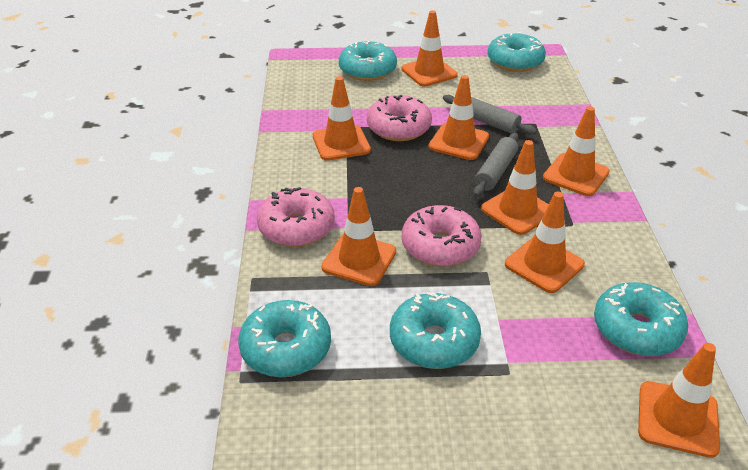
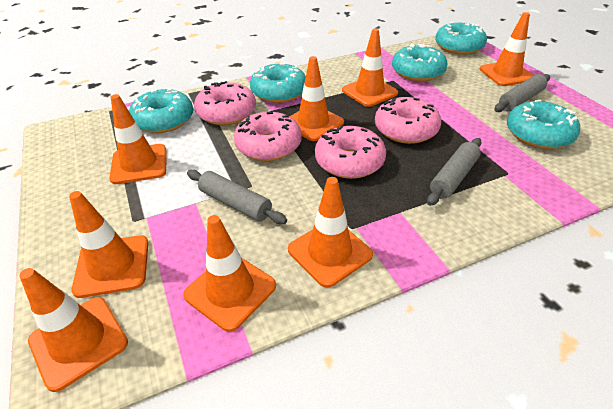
grey rolling pin: 2 -> 3
pink donut: 3 -> 4

